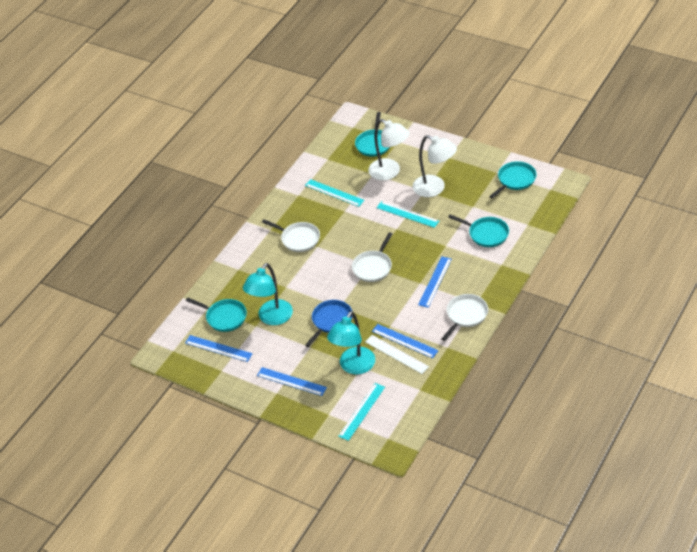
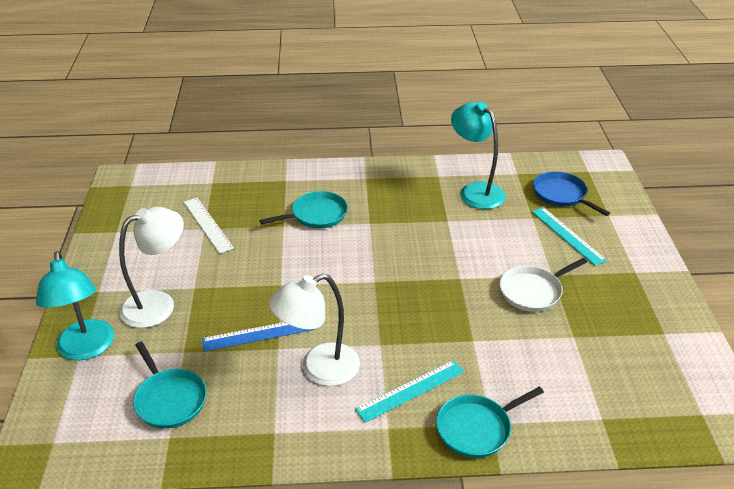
blue ruler: 4 -> 1
turquoise pan: 4 -> 3
turquoise ruler: 3 -> 2
white pan: 3 -> 1

